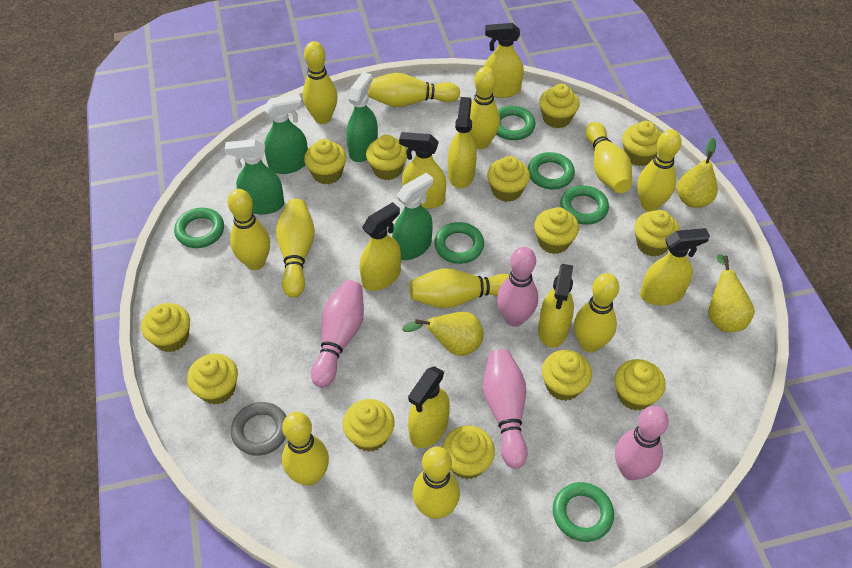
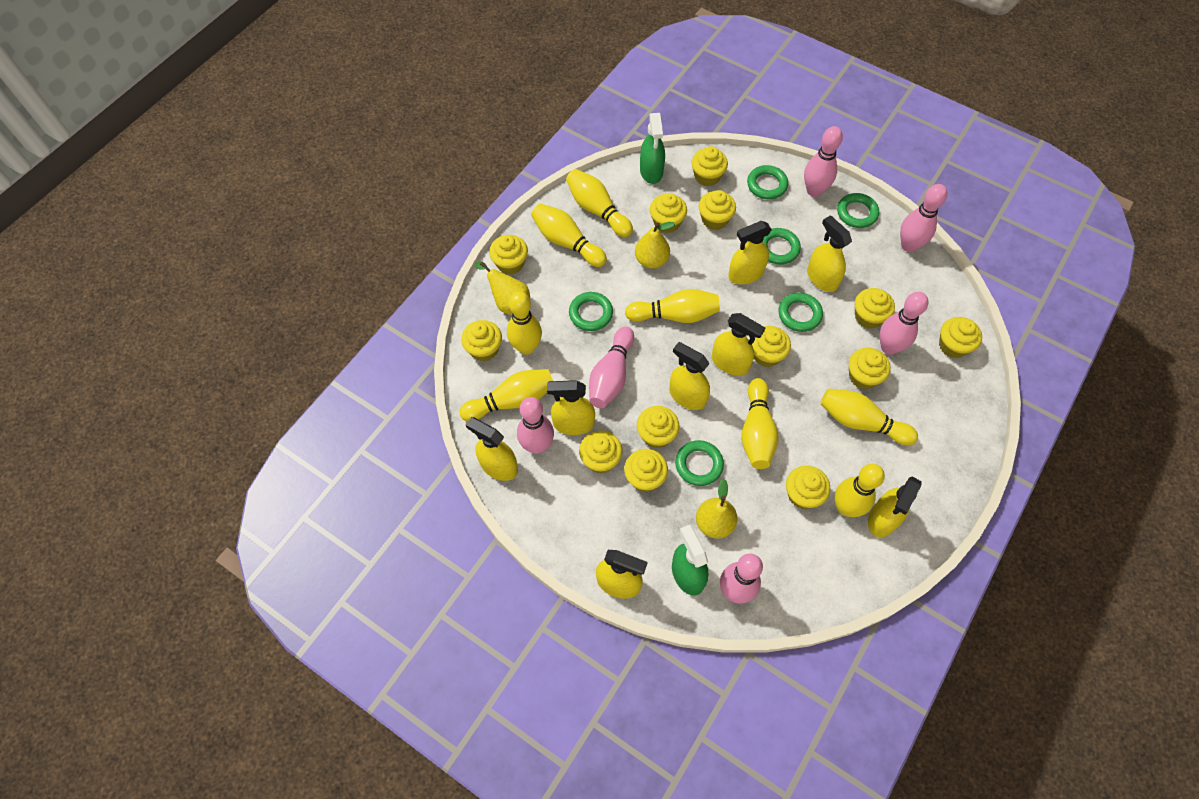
green spray bottle: 4 -> 2
grey ring: 1 -> 0
pink bowling pin: 4 -> 6
yellow bowling pin: 11 -> 8
yellow spray bottle: 7 -> 8

